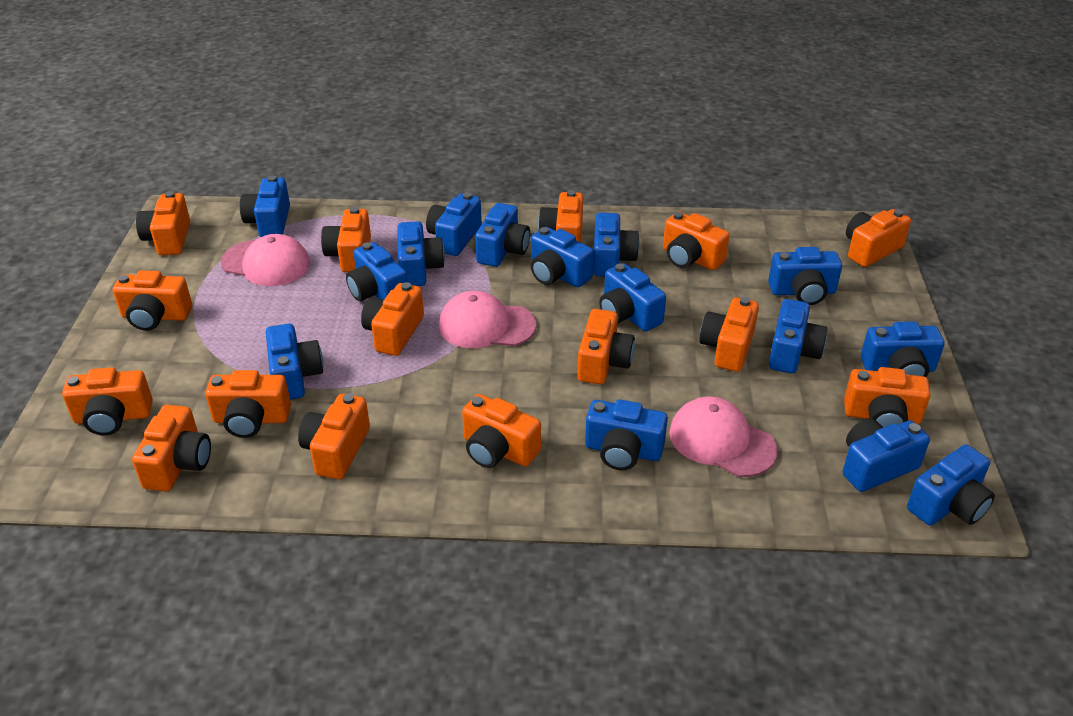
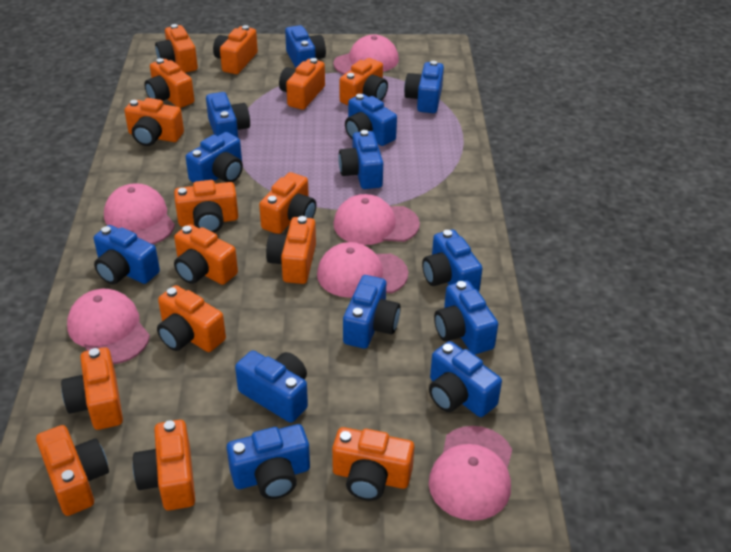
blue camera: 15 -> 13
pink cap: 3 -> 6

